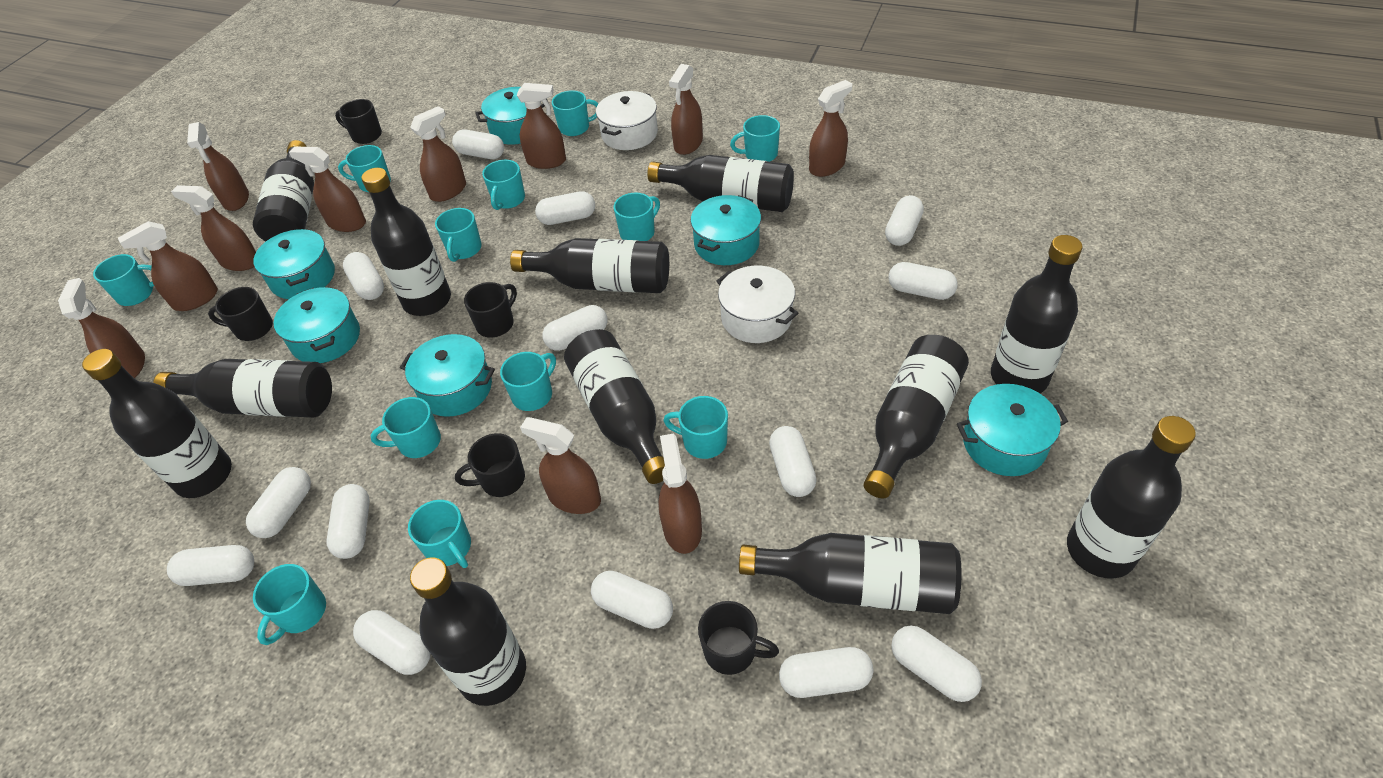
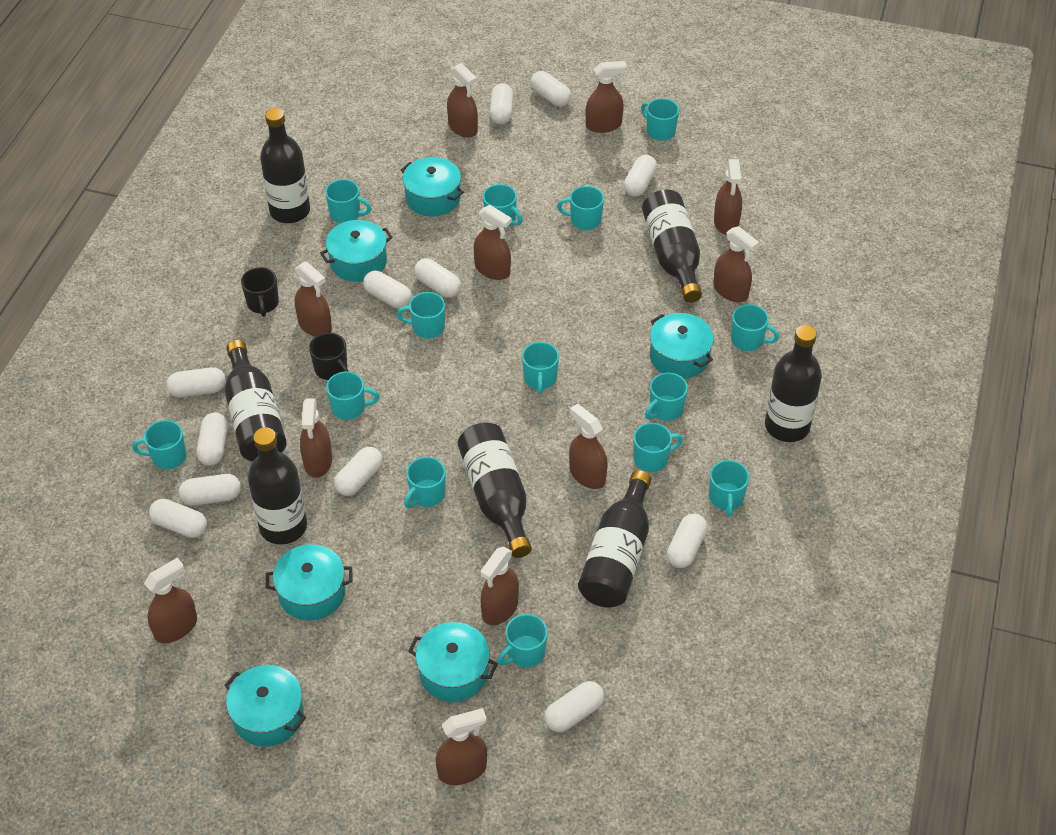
black bottle: 12 -> 7
black mug: 5 -> 2
turquoise mug: 12 -> 14
white capsule: 14 -> 12
white pot: 2 -> 0

